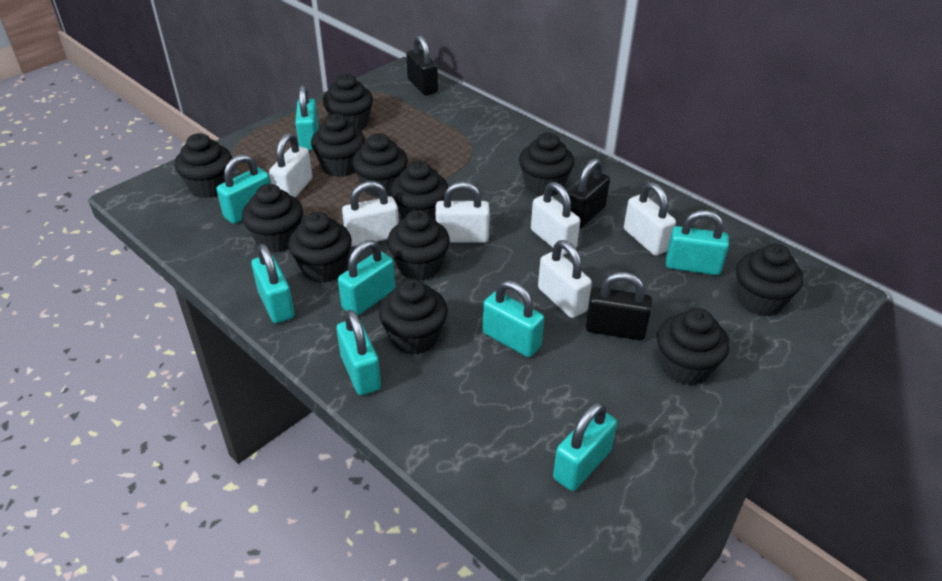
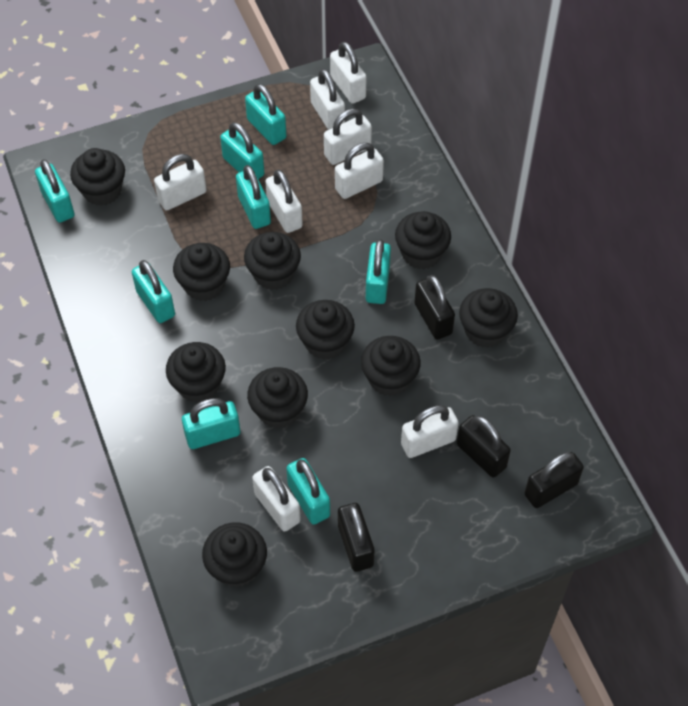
black cupcake: 12 -> 10
black padlock: 3 -> 4
white padlock: 6 -> 8

